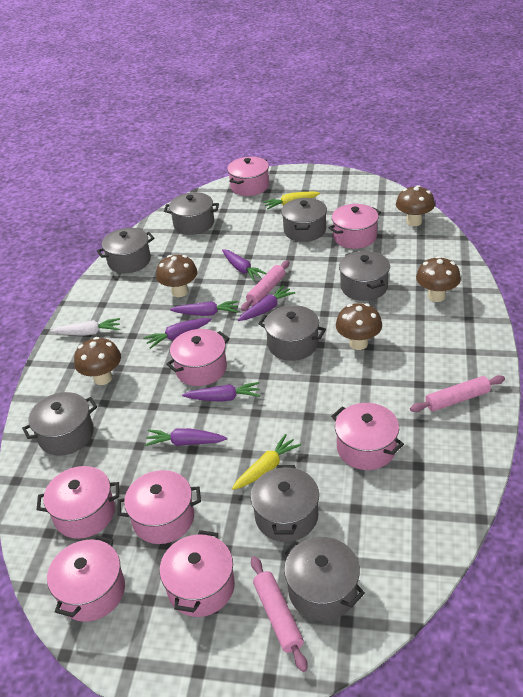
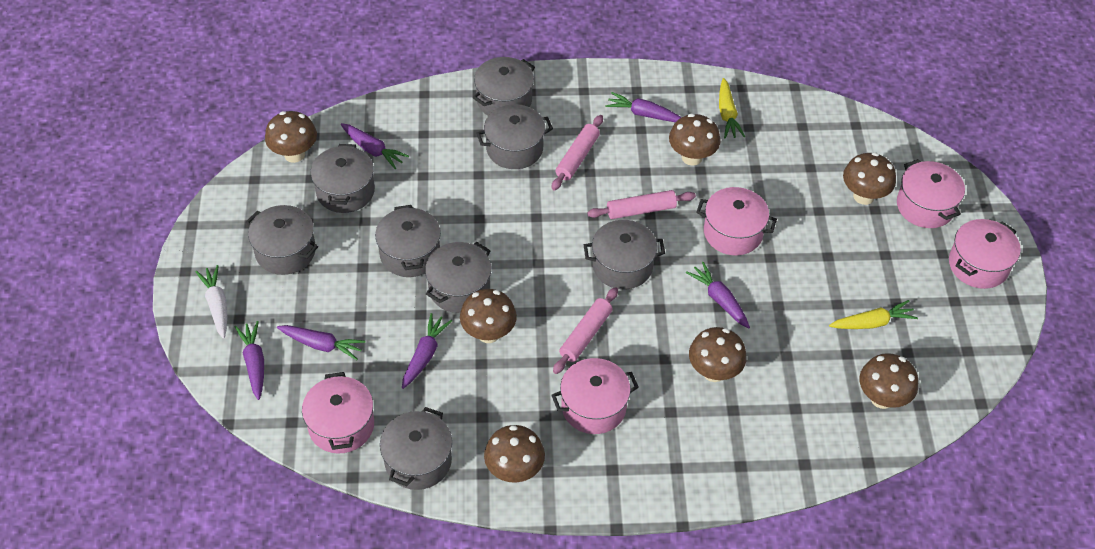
brown mushroom: 5 -> 7
pink pot: 8 -> 5

